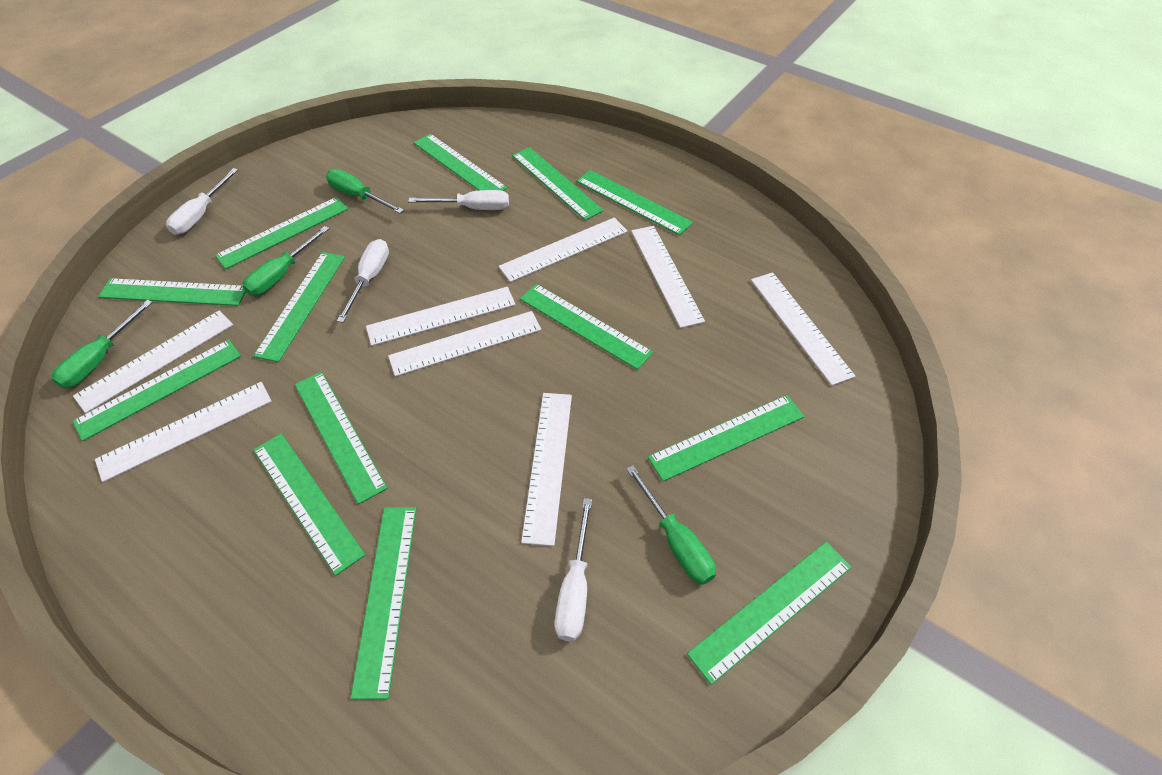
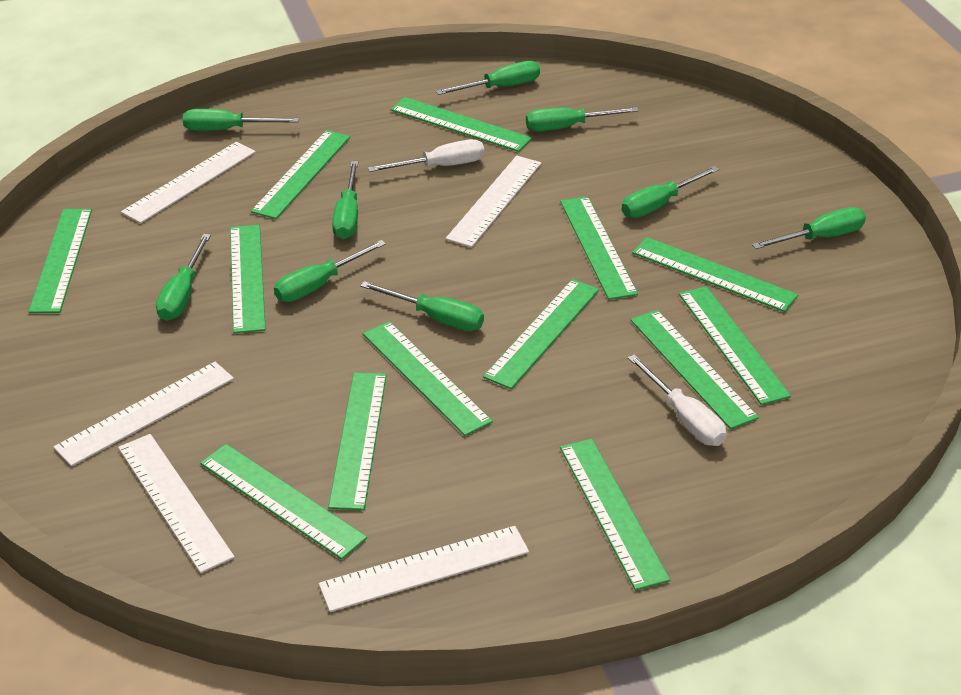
green screwdriver: 4 -> 9
white ruler: 8 -> 5
white screwdriver: 4 -> 2

